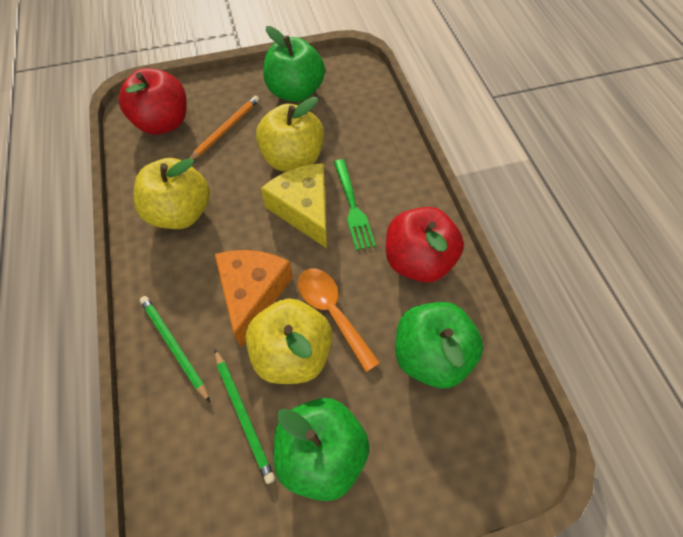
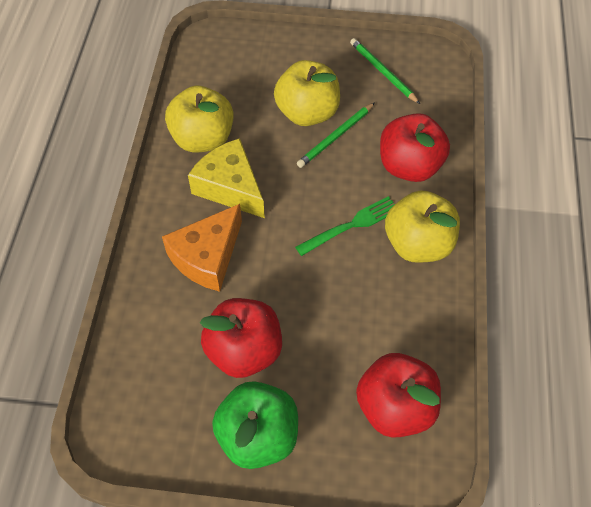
green apple: 3 -> 1
orange pencil: 1 -> 0
orange spoon: 1 -> 0
red apple: 2 -> 3

